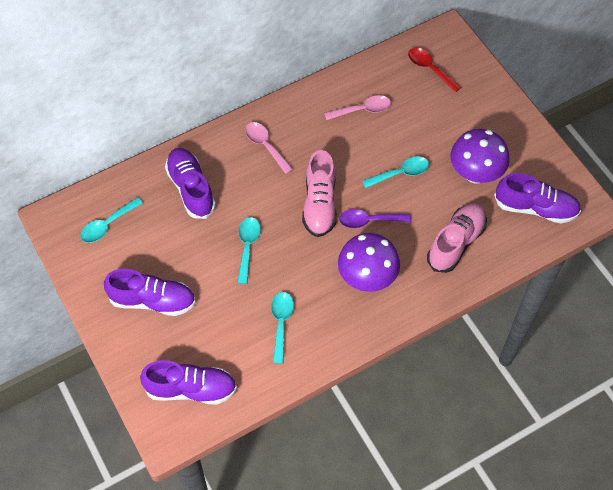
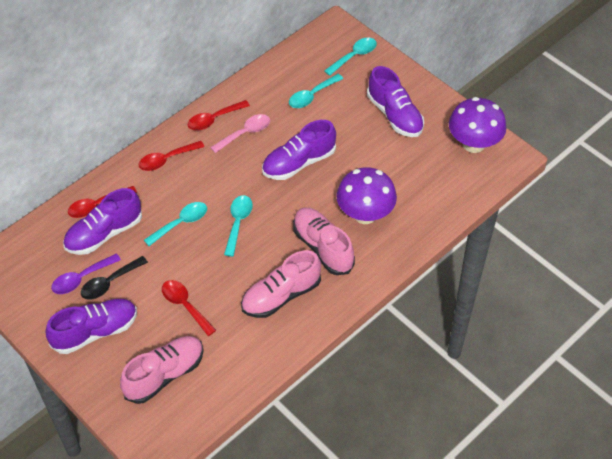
black spoon: 0 -> 1
pink shoe: 2 -> 3
pink spoon: 2 -> 1
red spoon: 1 -> 4

